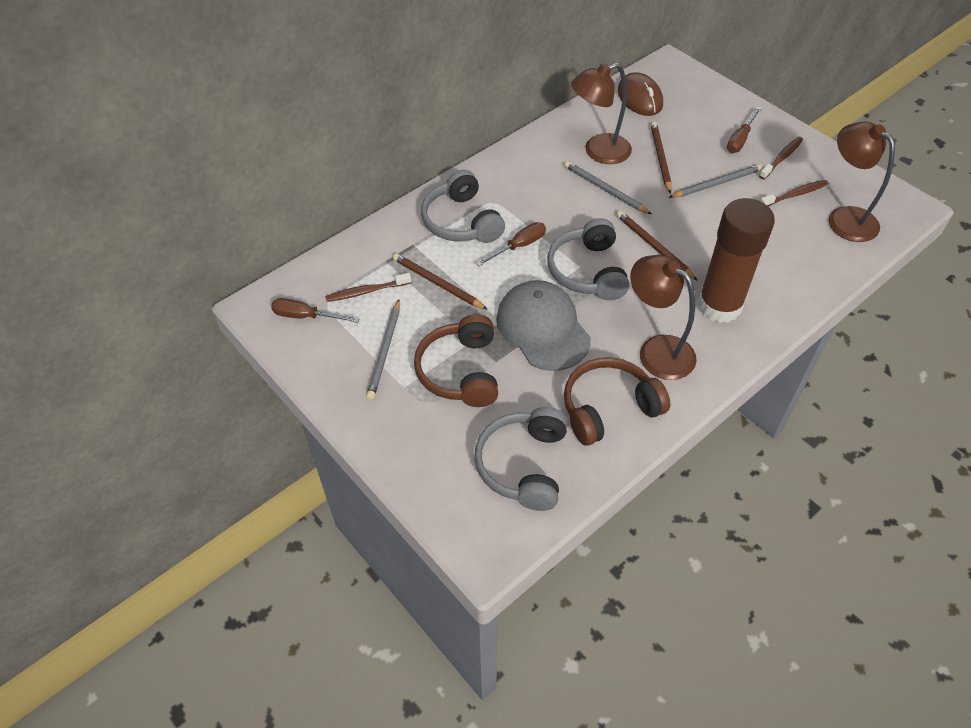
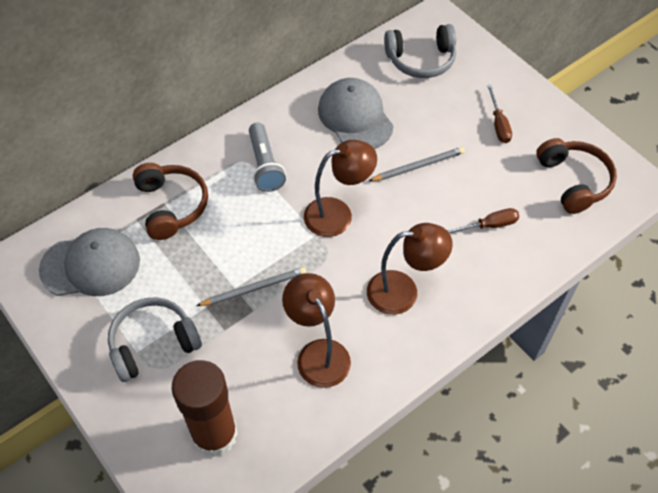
brown mouse: 1 -> 0
brown pencil: 3 -> 0
brown screwdriver: 3 -> 2
brown toothbrush: 3 -> 0
grey cap: 1 -> 2
grey flashlight: 0 -> 1
grey headphones: 3 -> 2
grey pencil: 3 -> 2

